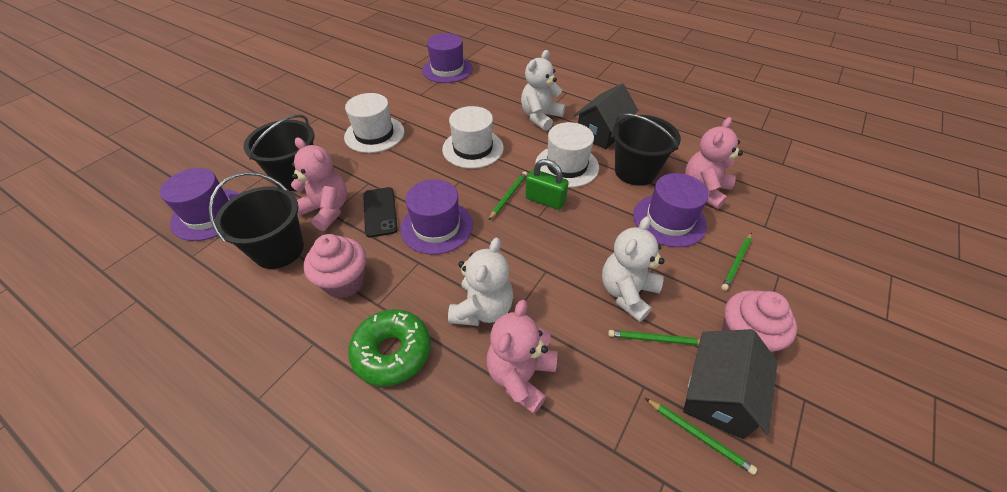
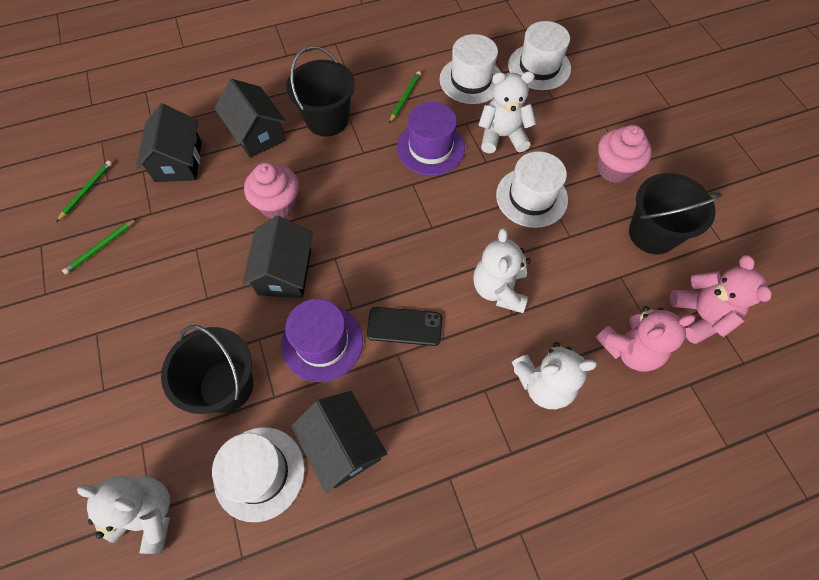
black house: 2 -> 4
green donut: 1 -> 0
green padlock: 1 -> 0
green pencil: 4 -> 3
pink teddy bear: 3 -> 2
purple hat: 4 -> 2
white hat: 3 -> 4
white teddy bear: 3 -> 4

